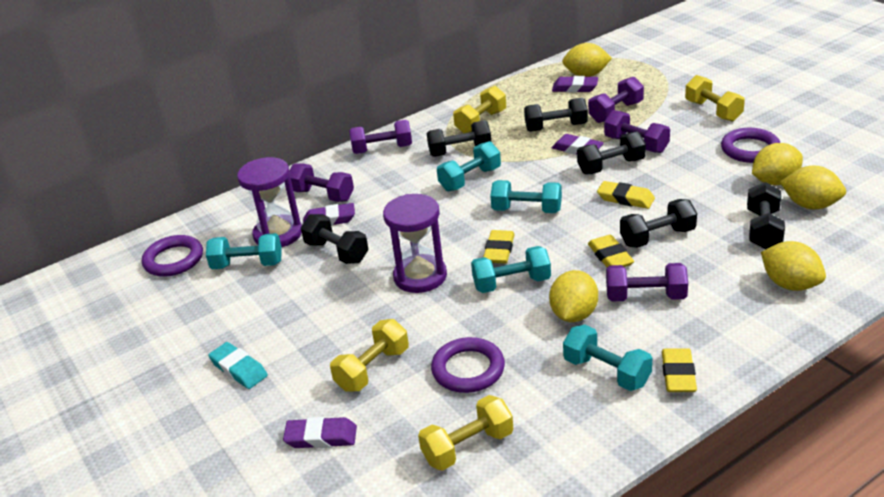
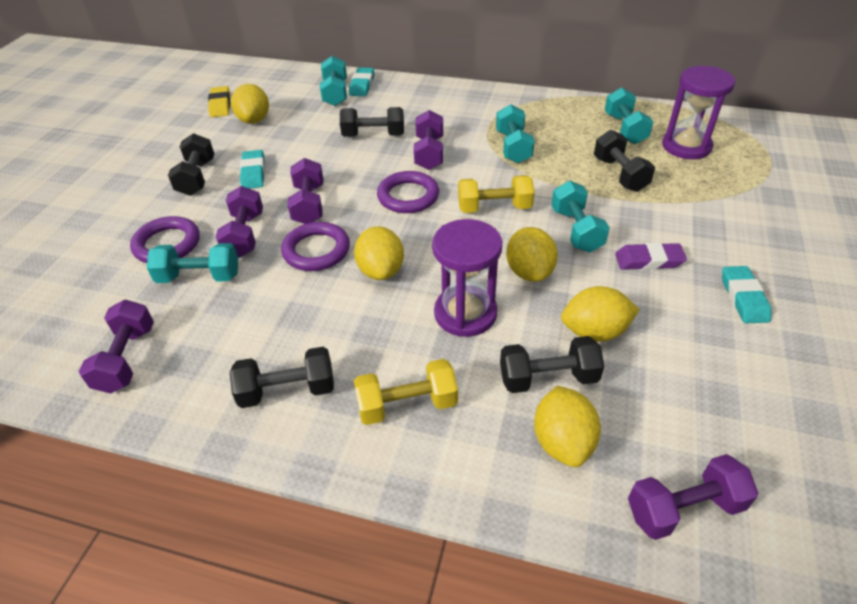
black dumbbell: 6 -> 5
purple eraser: 4 -> 1
turquoise eraser: 1 -> 3
yellow dumbbell: 4 -> 2
yellow eraser: 4 -> 1

